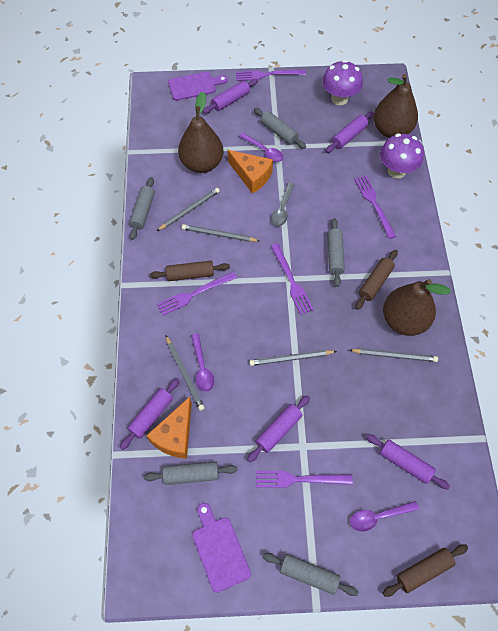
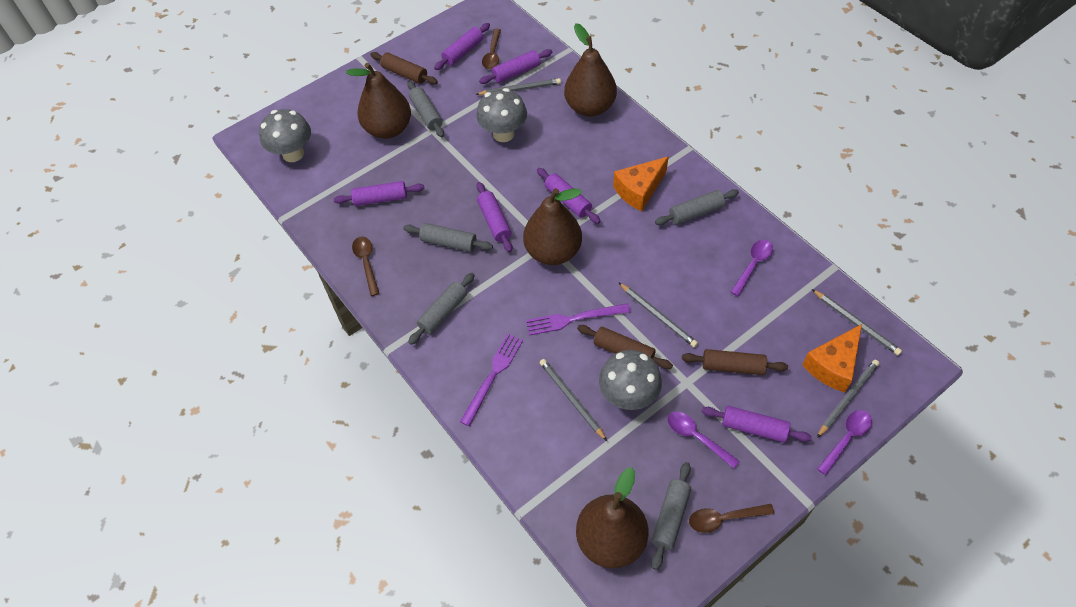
brown pear: 3 -> 4
brown spoon: 0 -> 3
grey mushroom: 0 -> 3
grey spoon: 1 -> 0
purple cutting board: 2 -> 0
purple fork: 5 -> 2
purple mushroom: 2 -> 0
purple rolling pin: 5 -> 6

